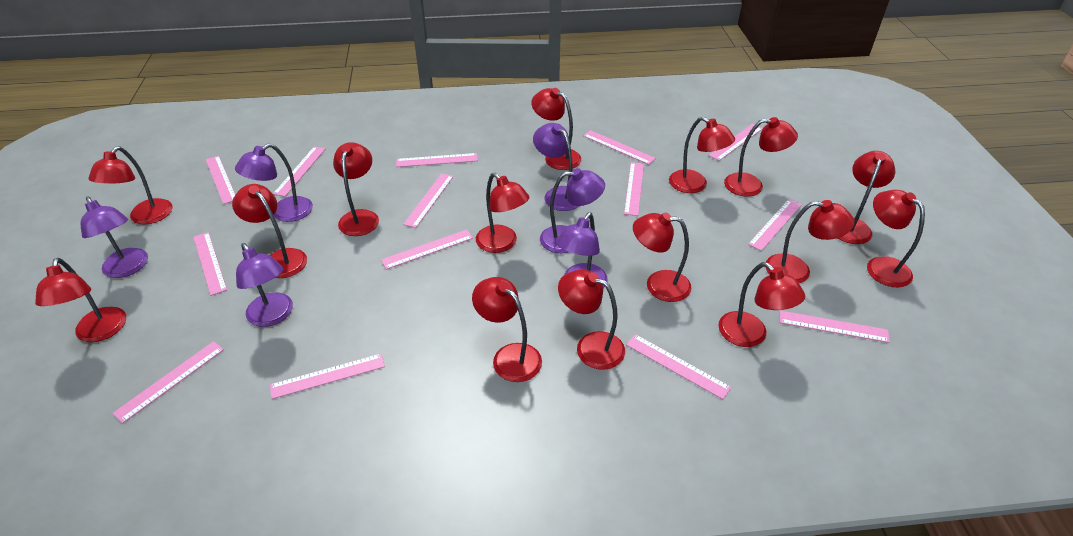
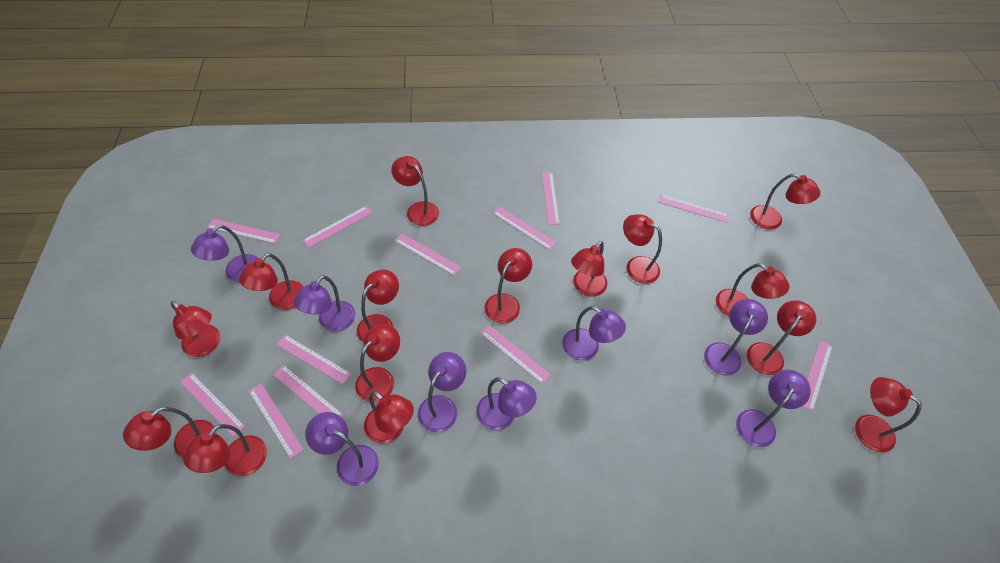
pink ruler: 14 -> 12
purple lamp: 6 -> 8

